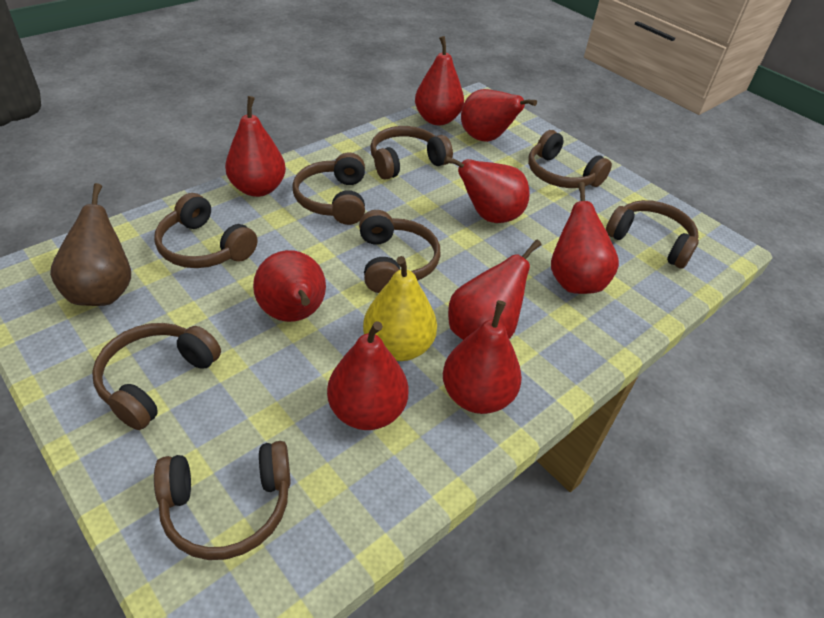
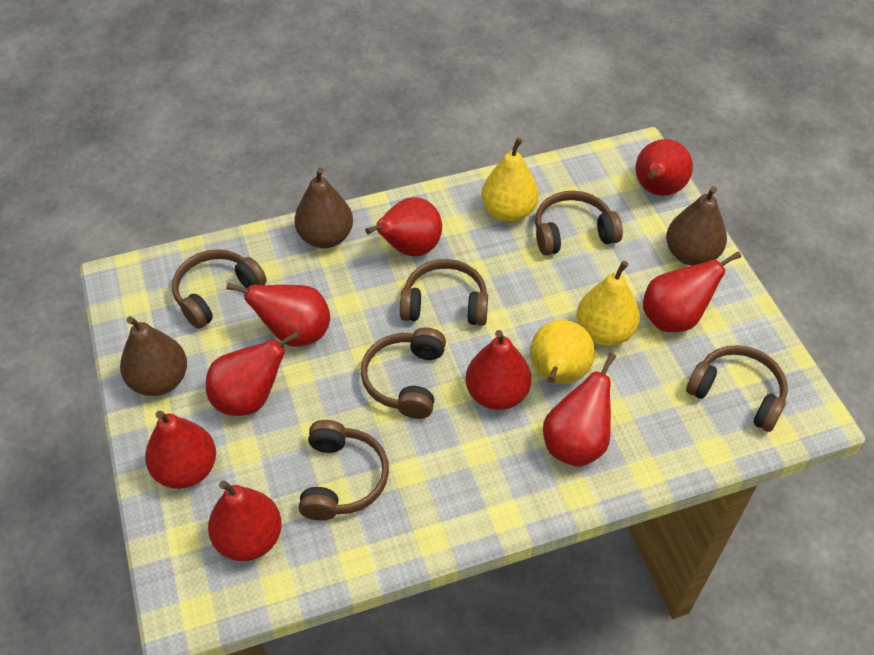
brown headphones: 8 -> 6
brown pear: 1 -> 3
yellow pear: 1 -> 3

